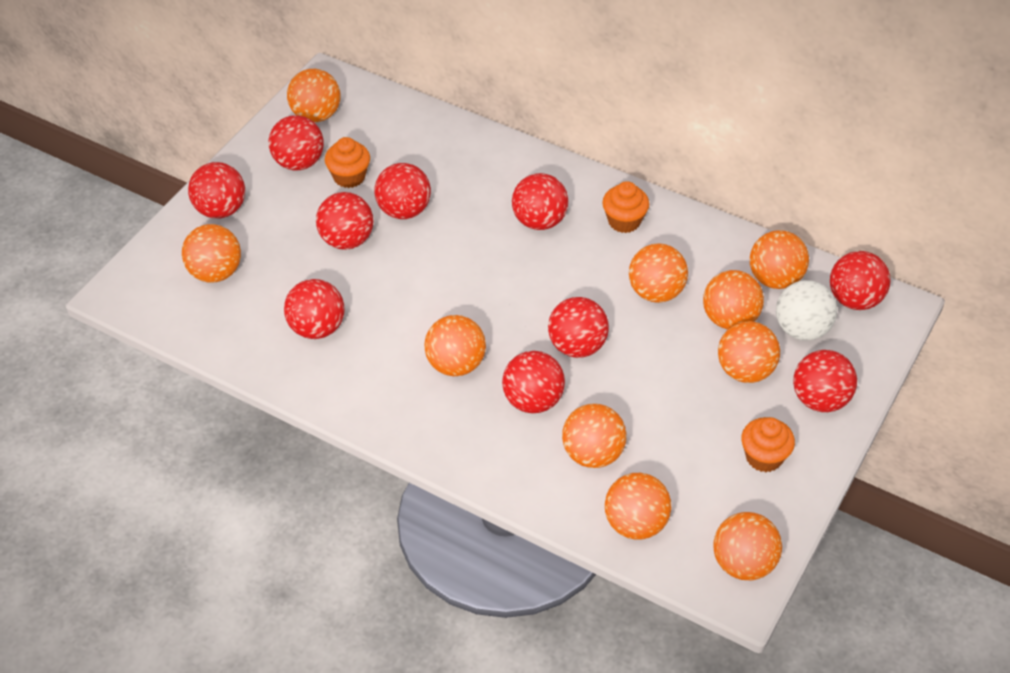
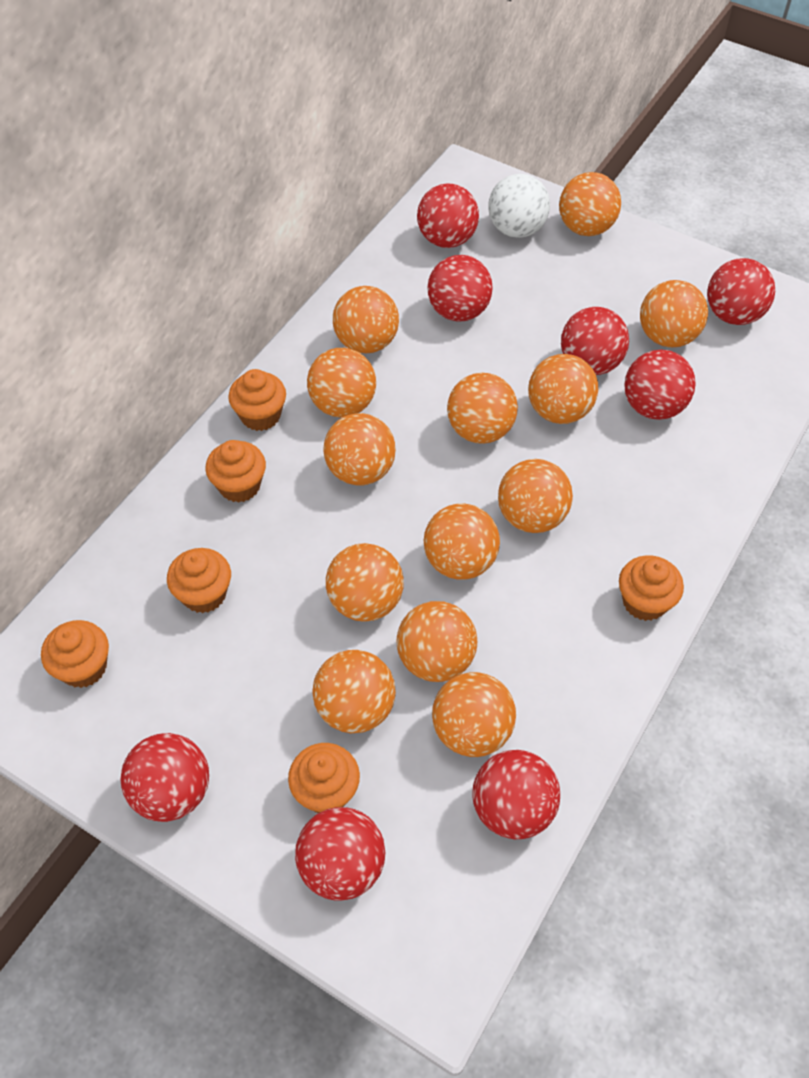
orange ball: 10 -> 13
orange cupcake: 3 -> 6
red ball: 10 -> 8

